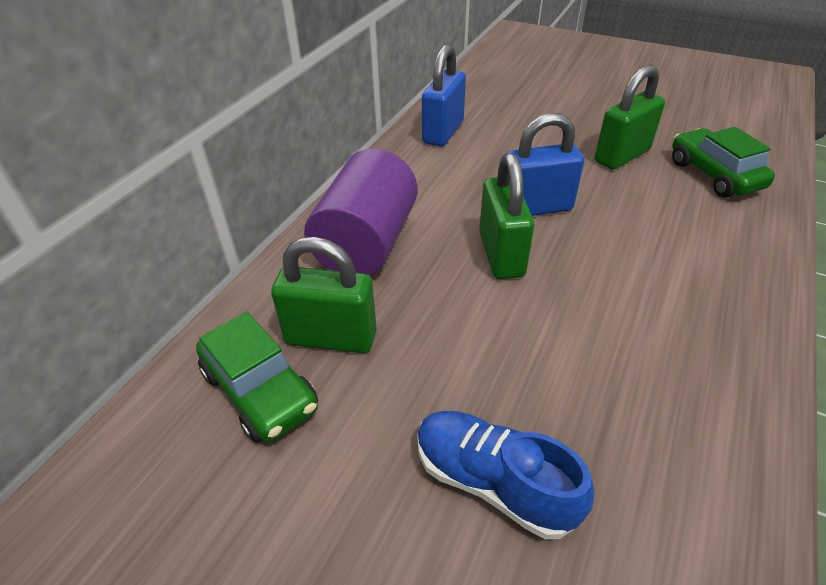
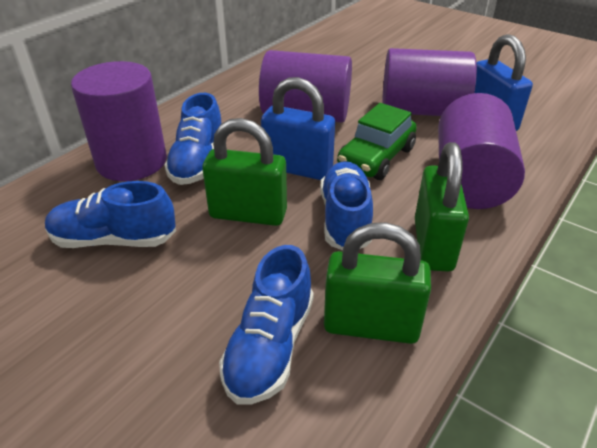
blue shoe: 1 -> 4
green car: 2 -> 1
purple cylinder: 1 -> 4

